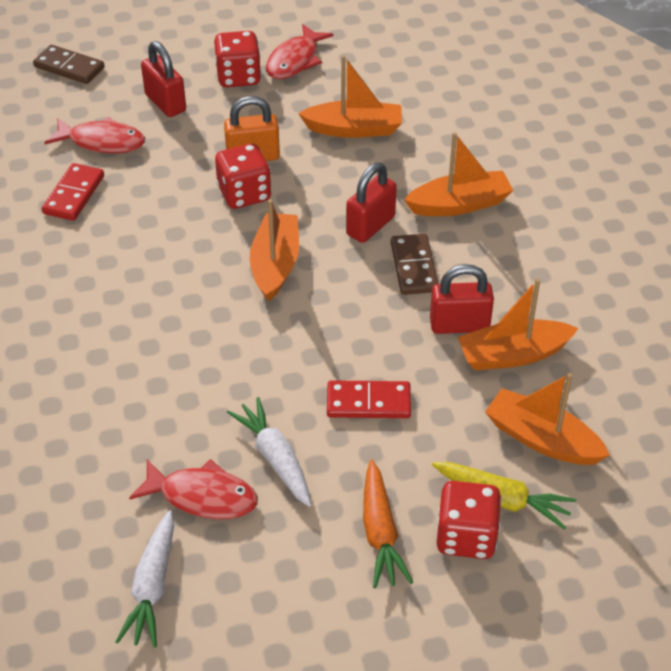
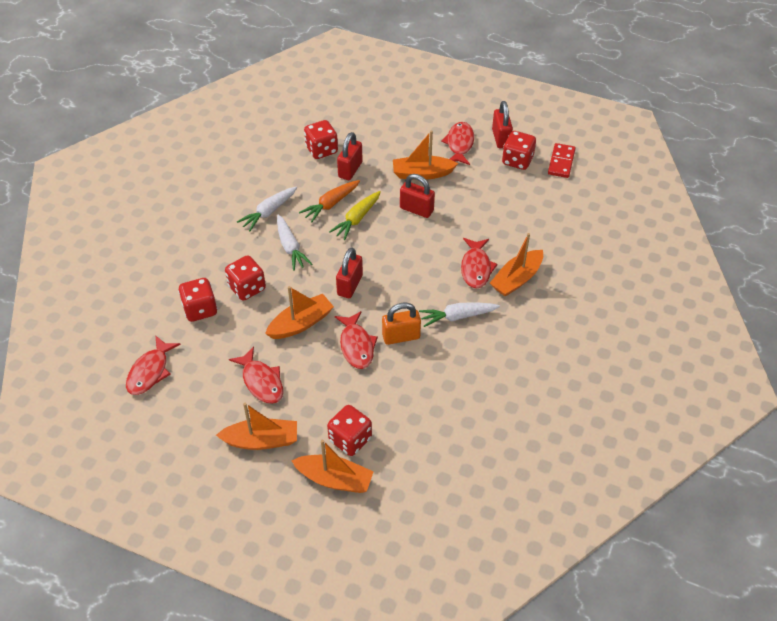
brown domino: 2 -> 0
red dice: 3 -> 5
red domino: 2 -> 1
red fish: 3 -> 5
red padlock: 3 -> 4
white carrot: 2 -> 3

